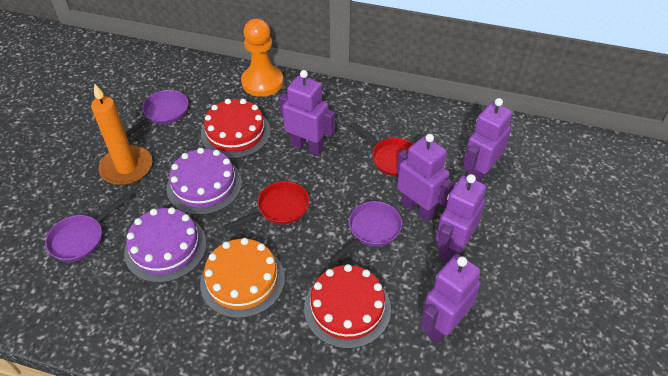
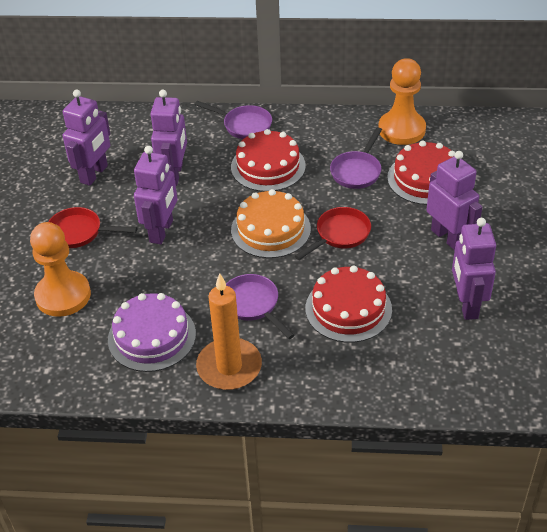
orange pawn: 1 -> 2
purple cake: 2 -> 1
red cake: 2 -> 3

